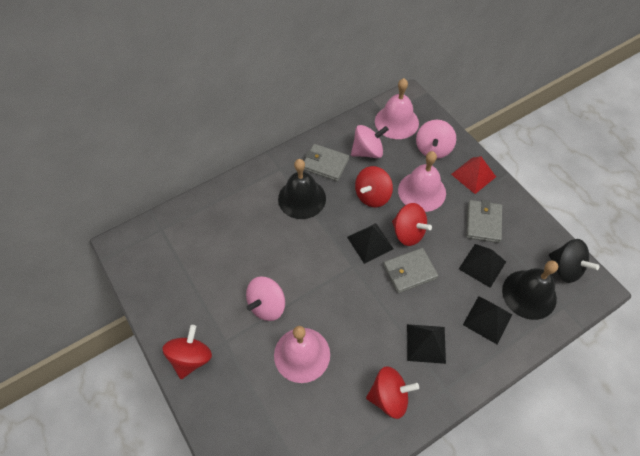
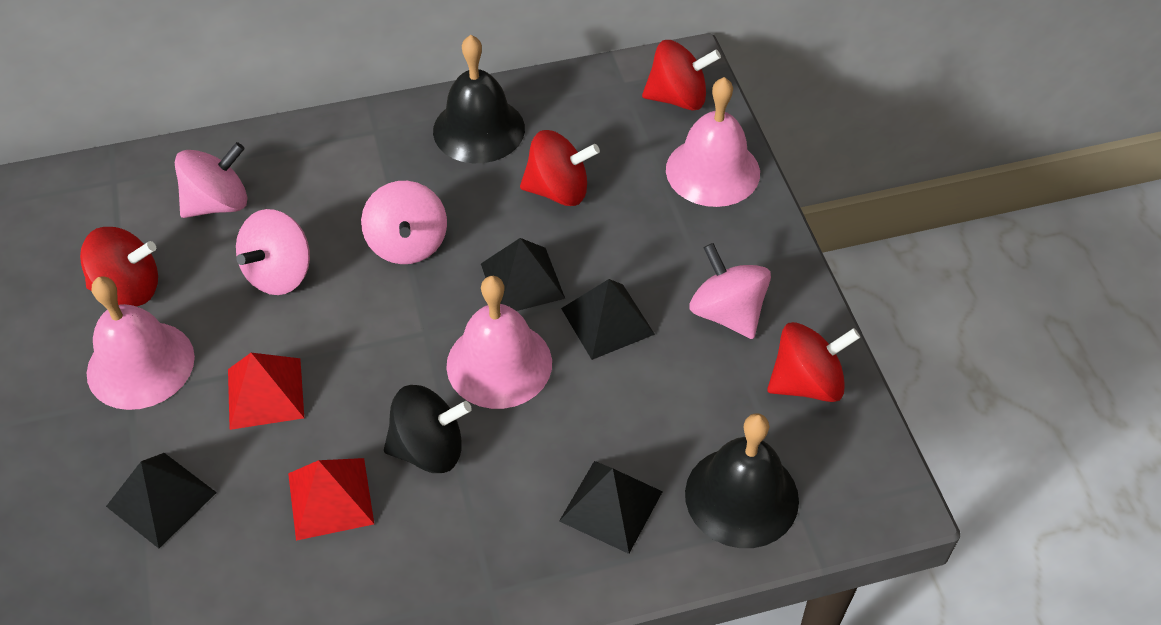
grey wallet: 3 -> 0
pink spinning top: 3 -> 4
red pyramid: 1 -> 2

